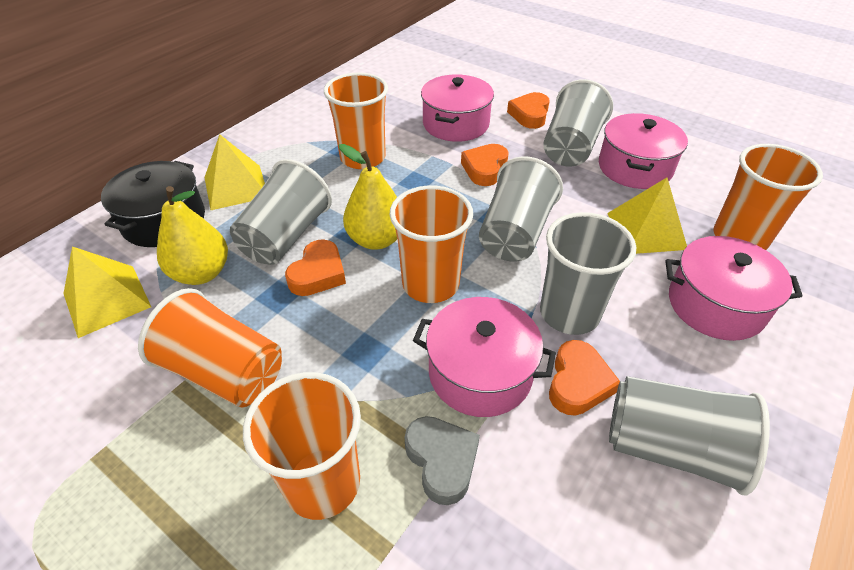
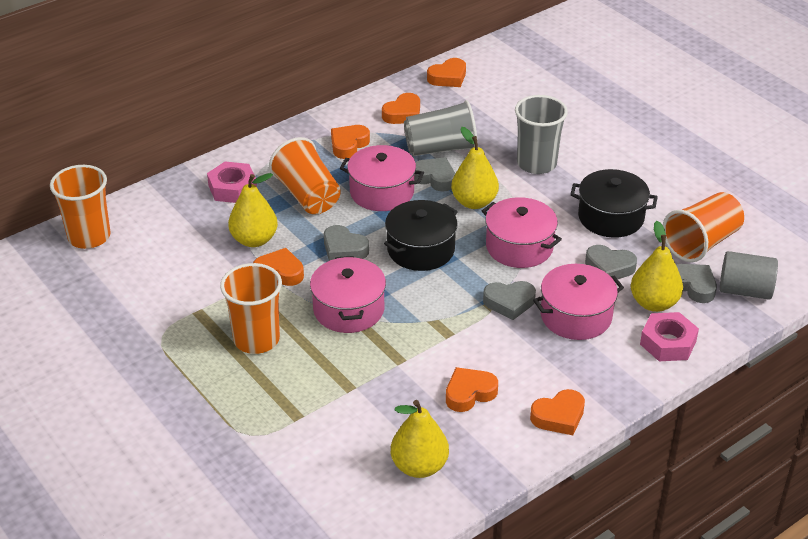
black pot: 1 -> 2
grey cup: 5 -> 2
grey cylinder: 0 -> 1
grey heart: 1 -> 5
orange cup: 5 -> 4
orange heart: 4 -> 6
pink nut: 0 -> 2
yellow pear: 2 -> 4
yellow pyramid: 3 -> 0

